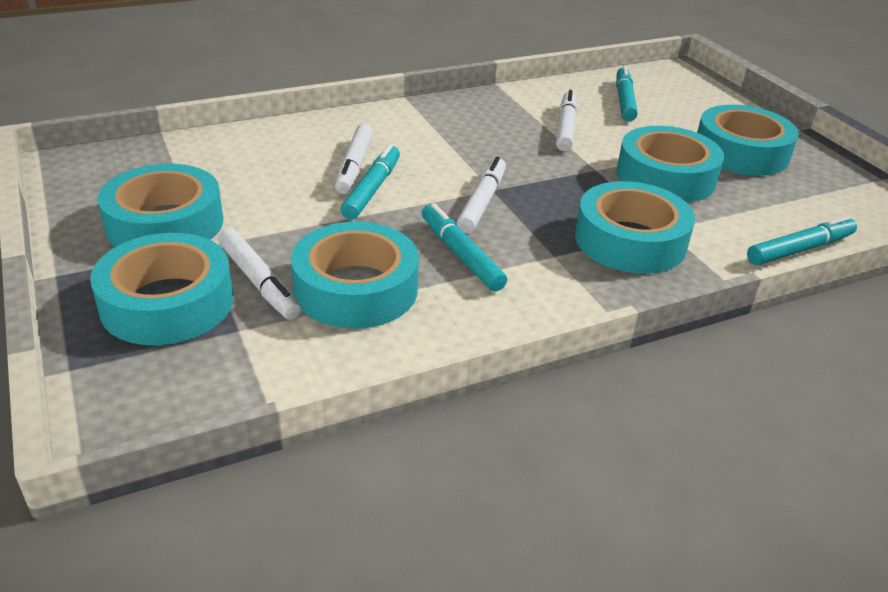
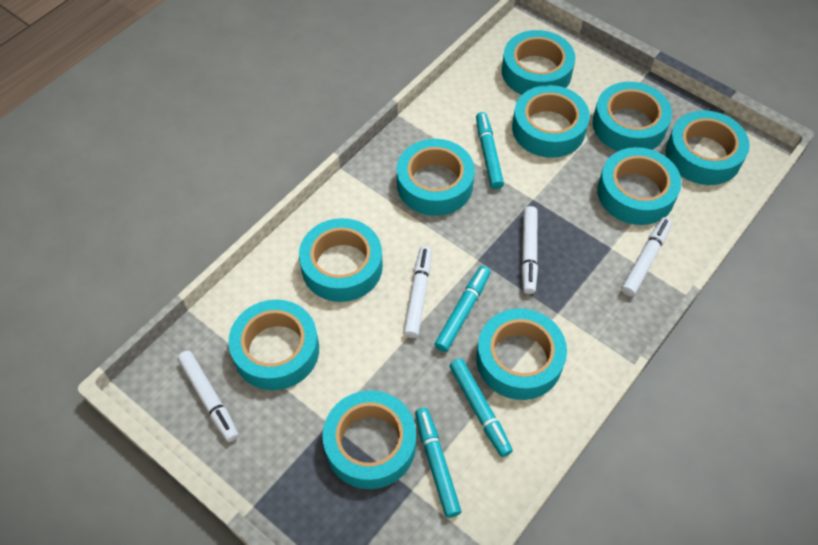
turquoise tape: 6 -> 10

